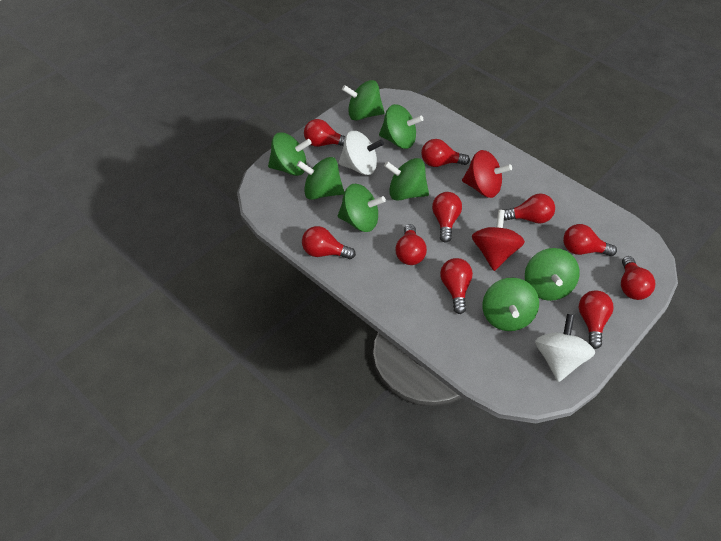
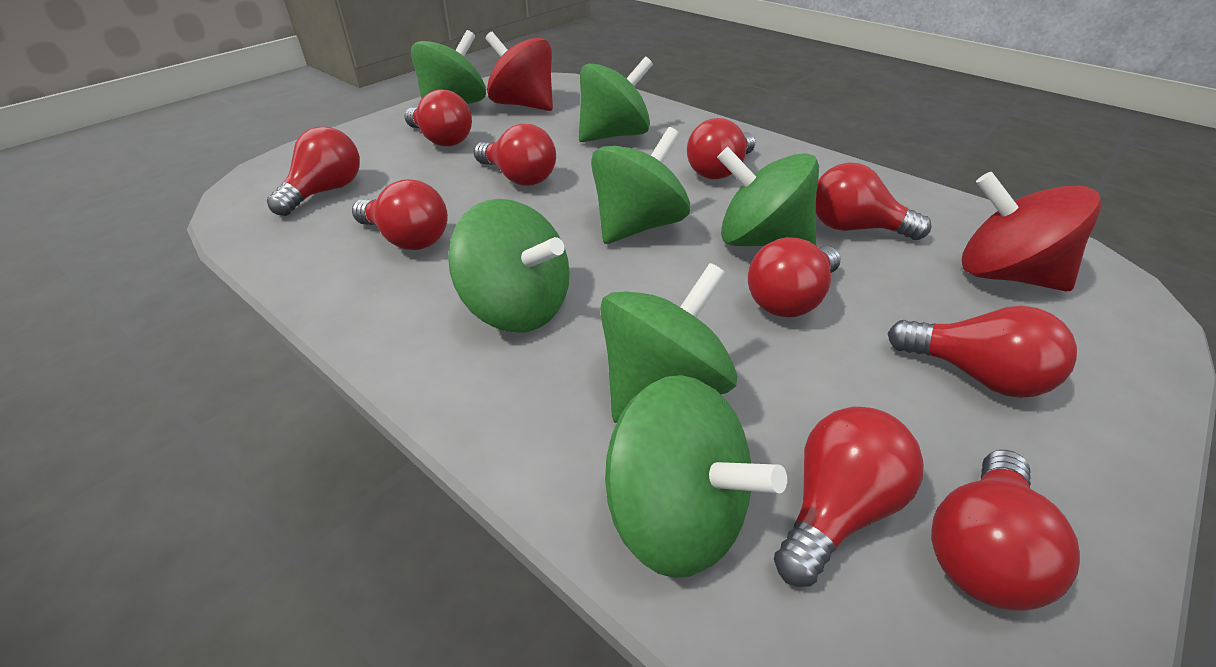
green spinning top: 8 -> 7
white spinning top: 2 -> 0

